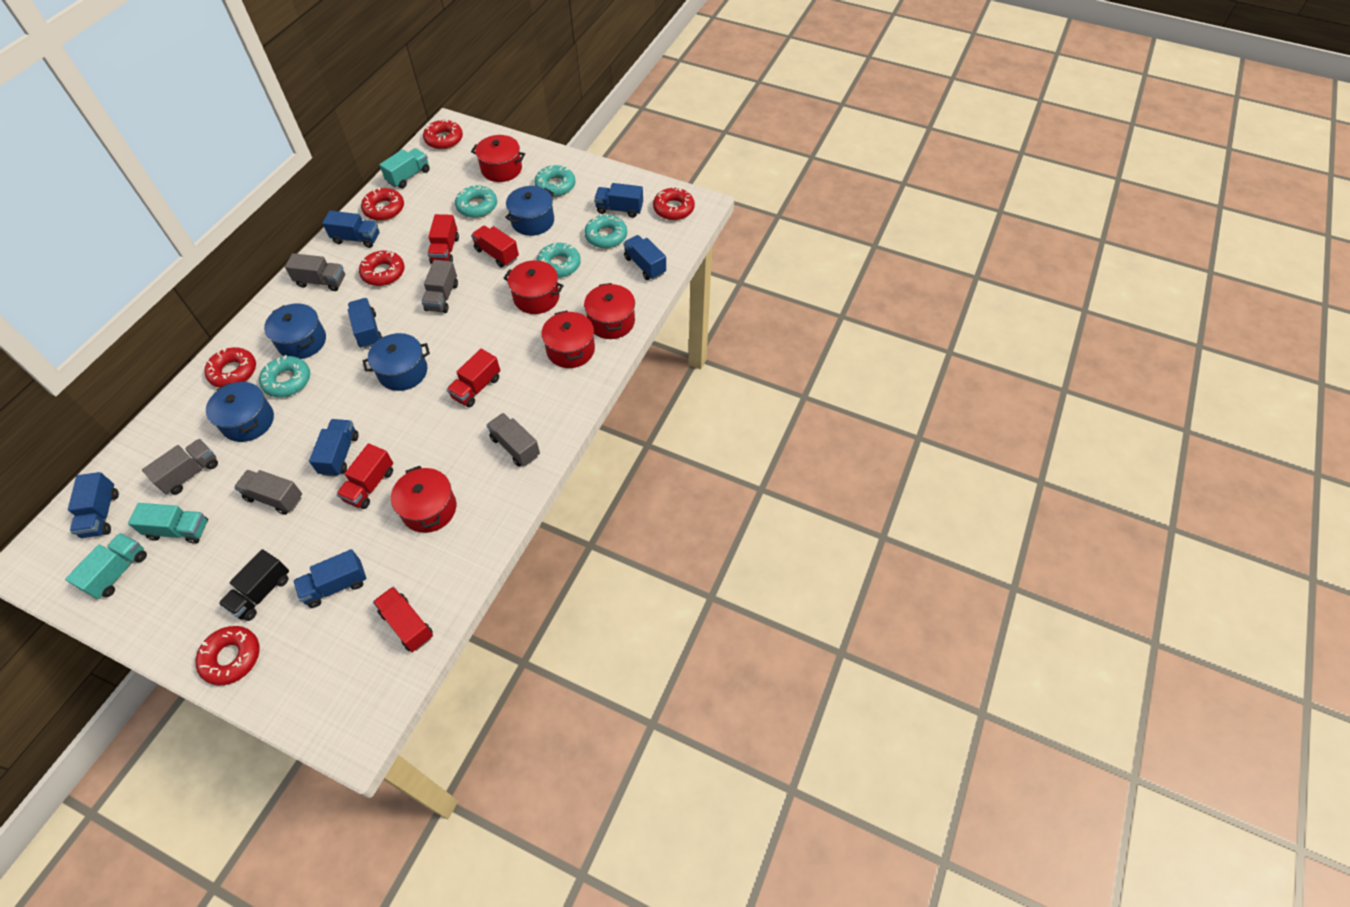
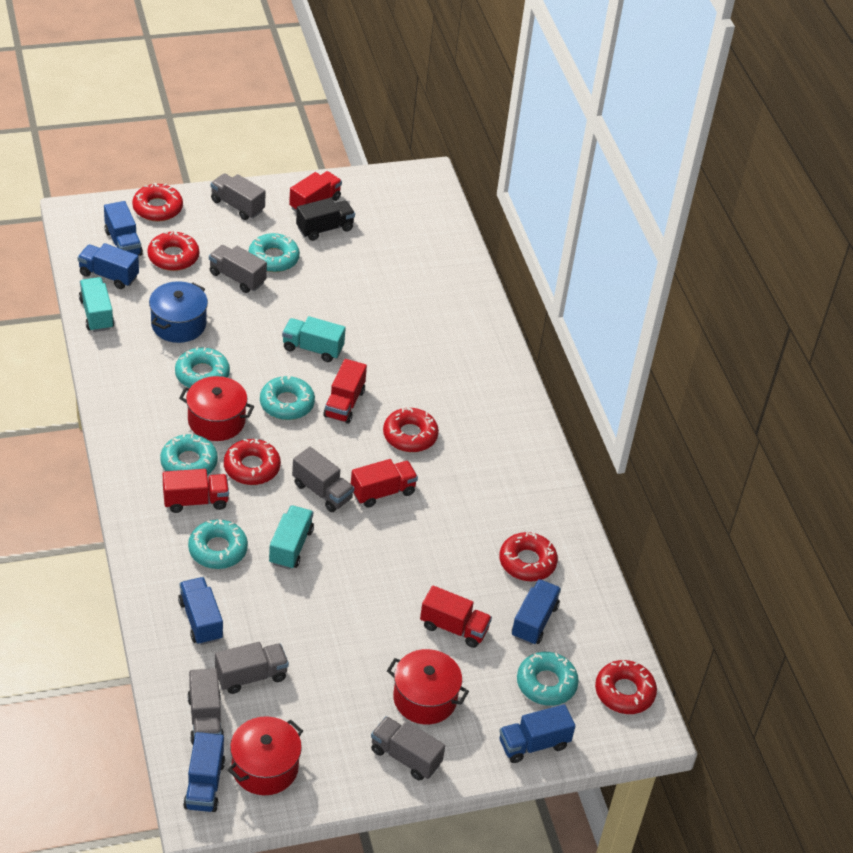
blue pot: 4 -> 1
blue truck: 7 -> 6
grey truck: 5 -> 6
red pot: 5 -> 3
turquoise donut: 5 -> 6

